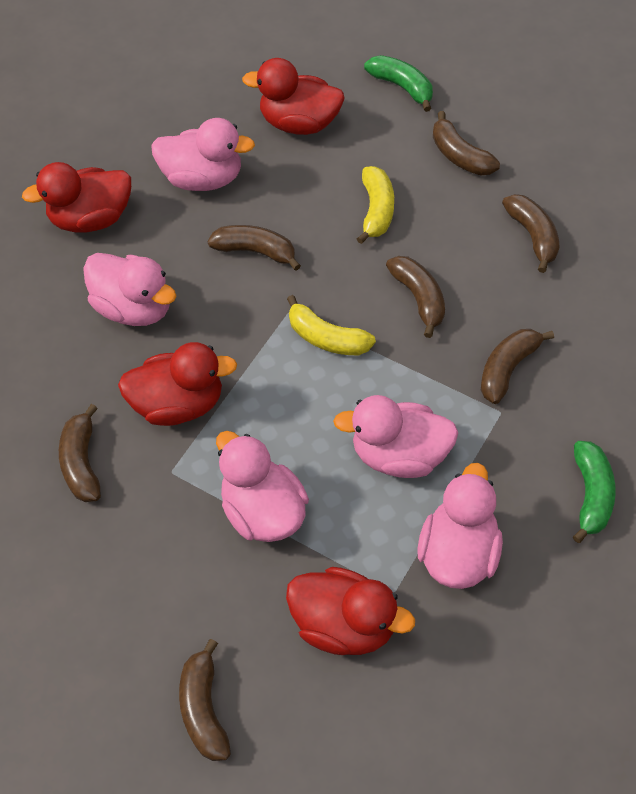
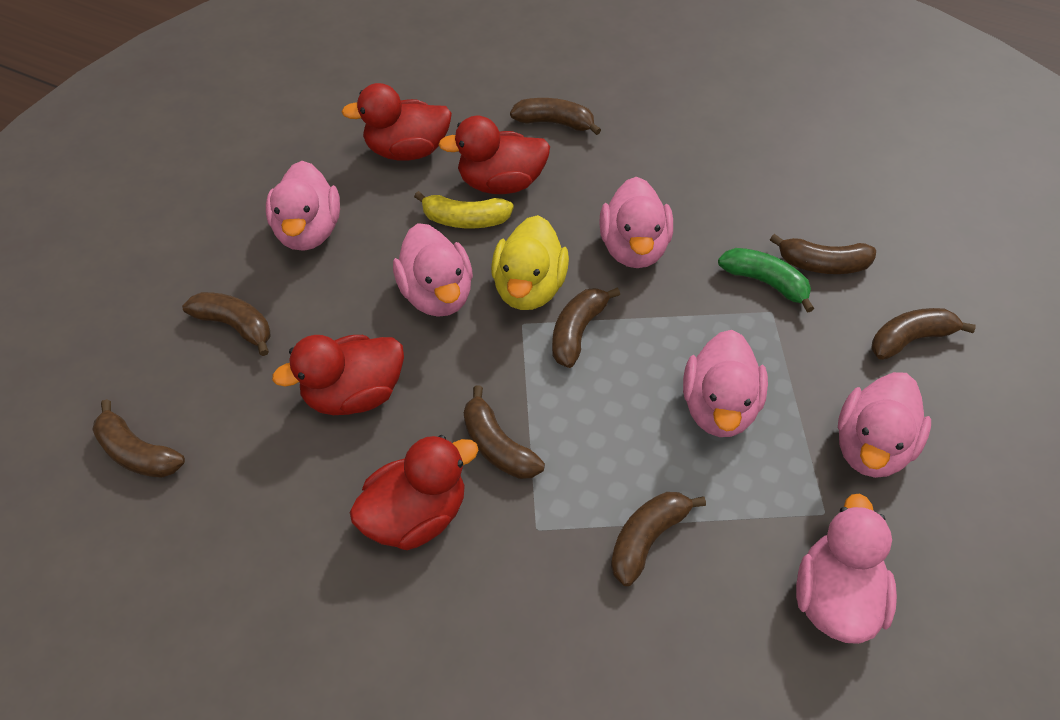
brown banana: 7 -> 8
green banana: 2 -> 1
pink duck: 5 -> 6
yellow banana: 2 -> 1
yellow duck: 0 -> 1

